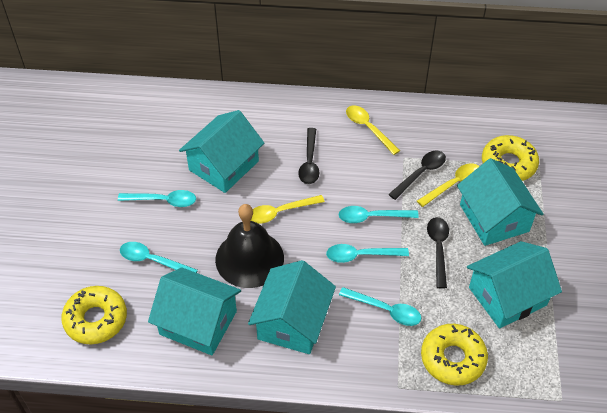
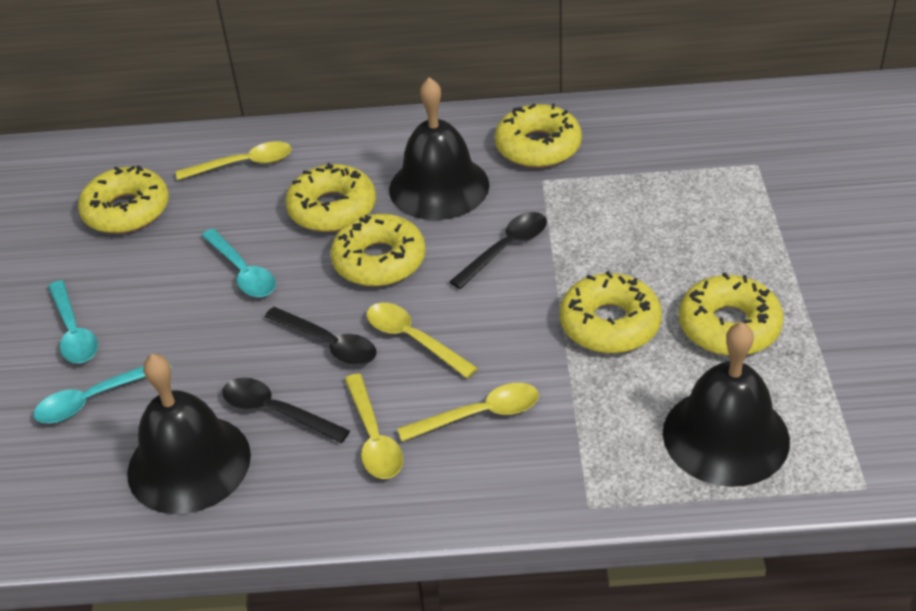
black bell: 1 -> 3
turquoise house: 5 -> 0
turquoise spoon: 5 -> 3
yellow donut: 3 -> 6
yellow spoon: 3 -> 4

